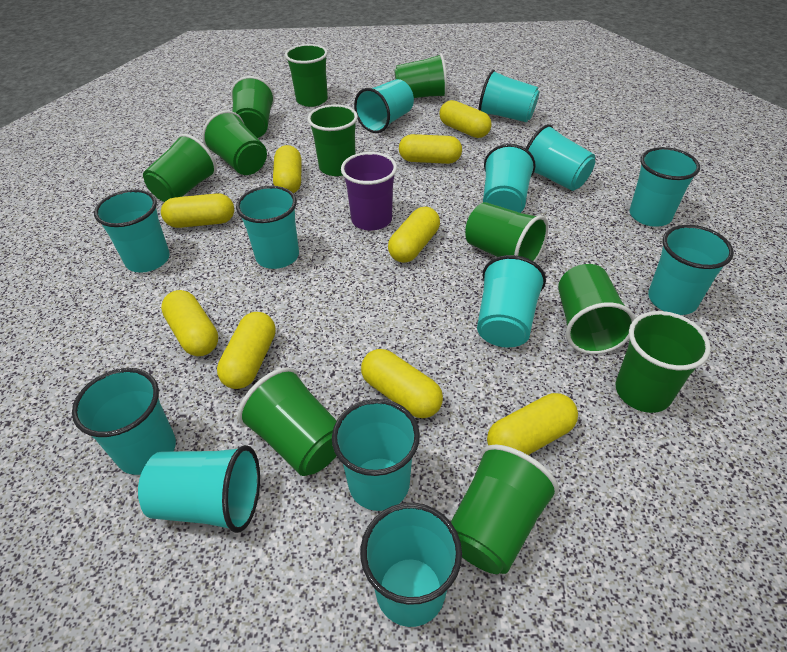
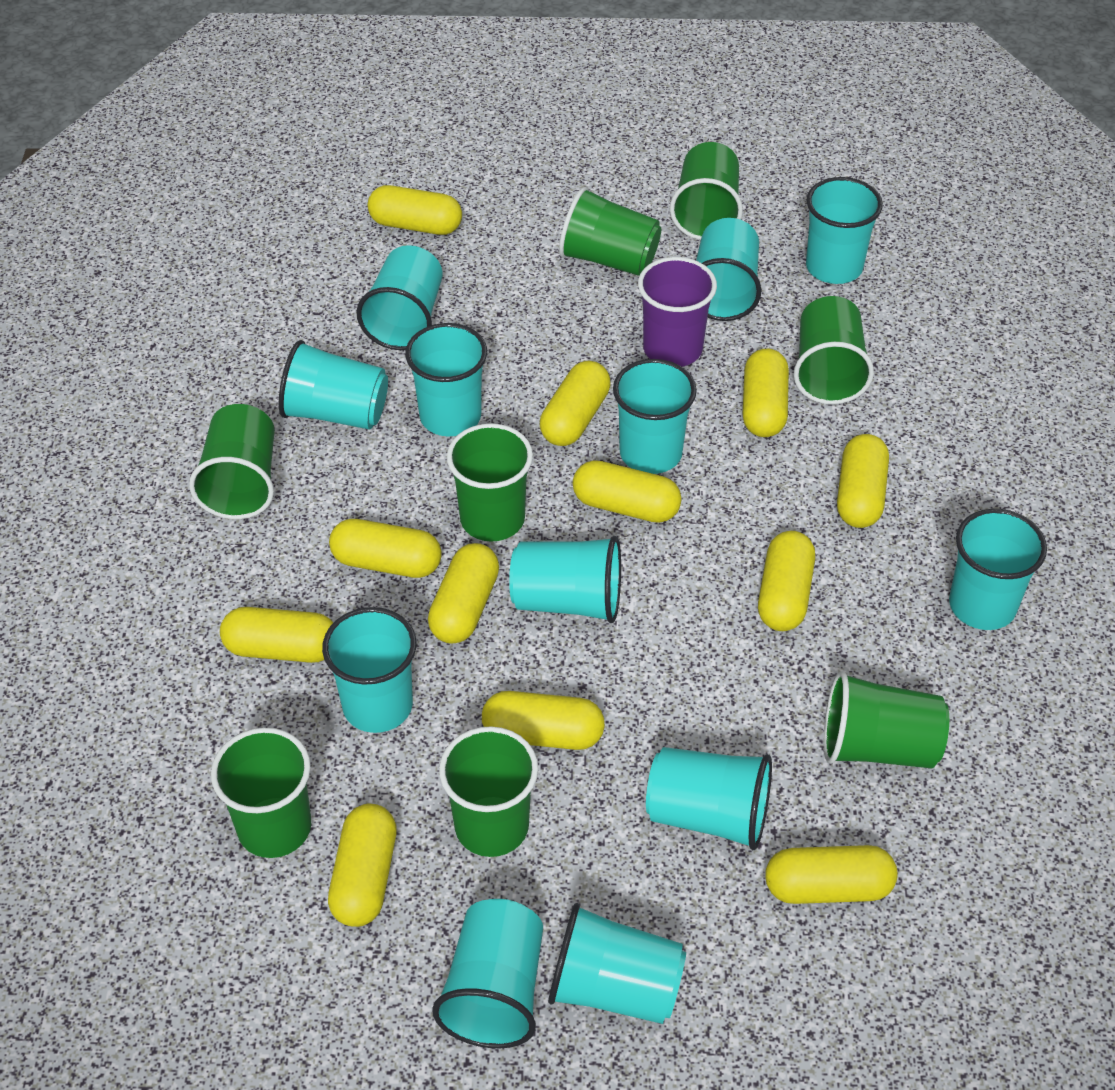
green cup: 11 -> 8
turquoise cup: 13 -> 12
yellow capsule: 9 -> 12

